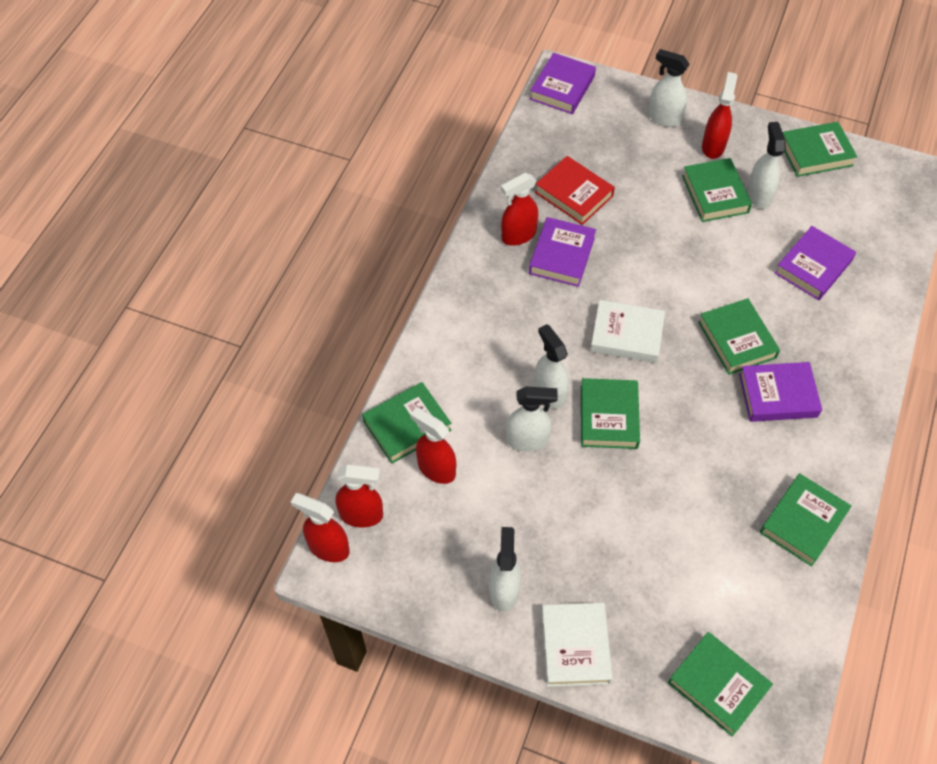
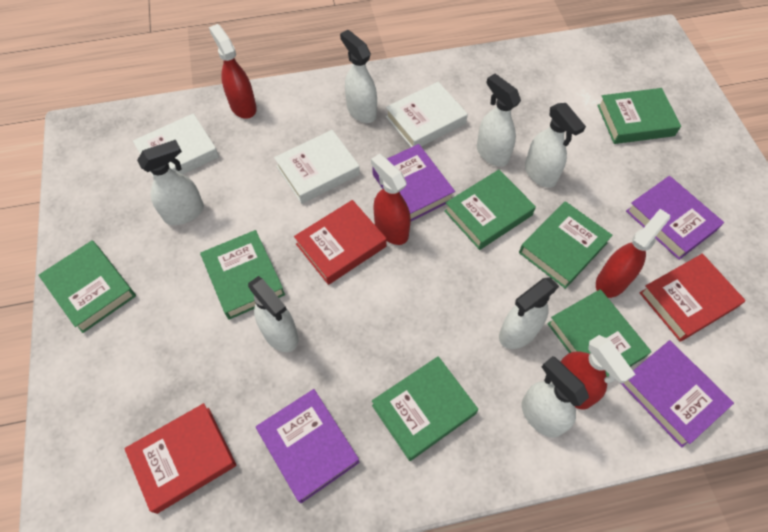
red book: 1 -> 3
red spray bottle: 5 -> 4
white book: 2 -> 3
white spray bottle: 5 -> 7

